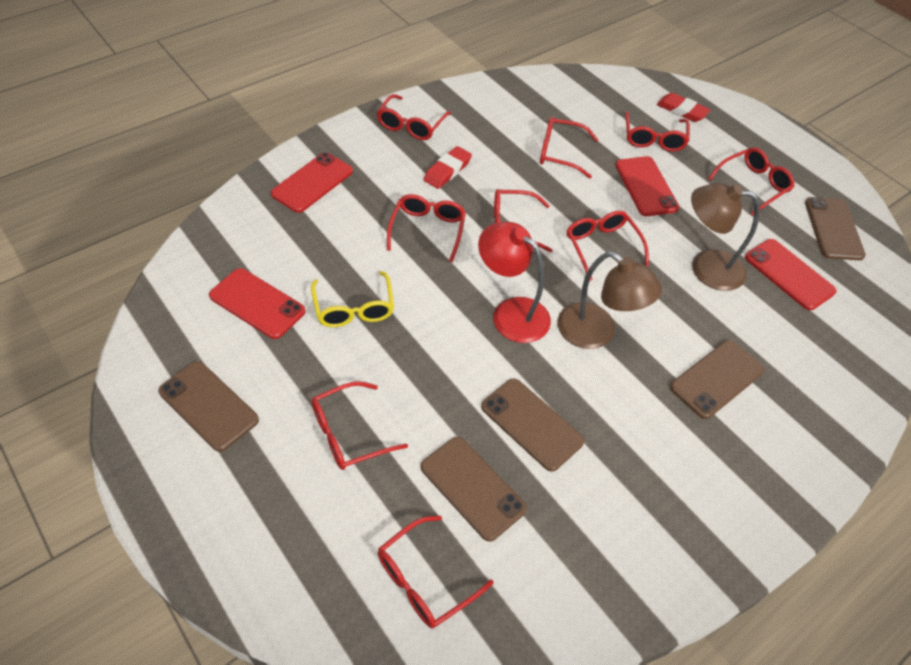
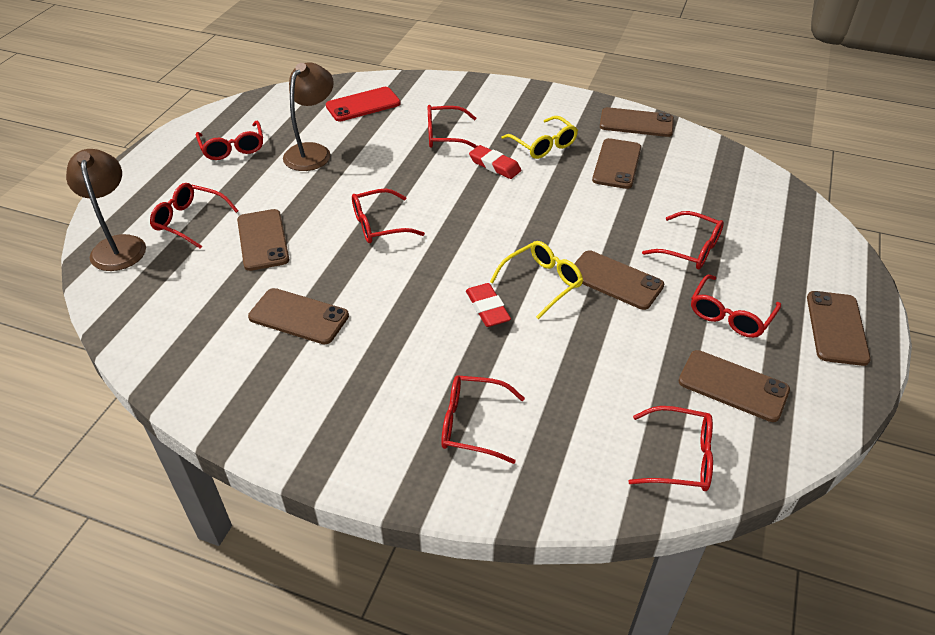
brown phone: 5 -> 7
red glasses: 9 -> 8
red lamp: 1 -> 0
red phone: 4 -> 1
yellow glasses: 1 -> 2

